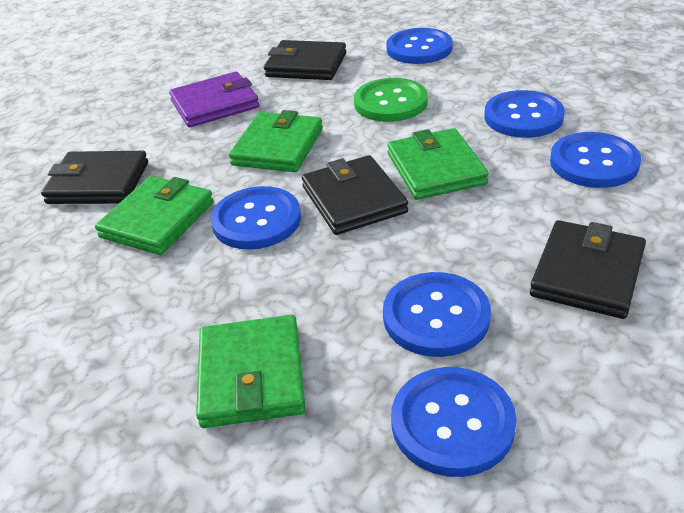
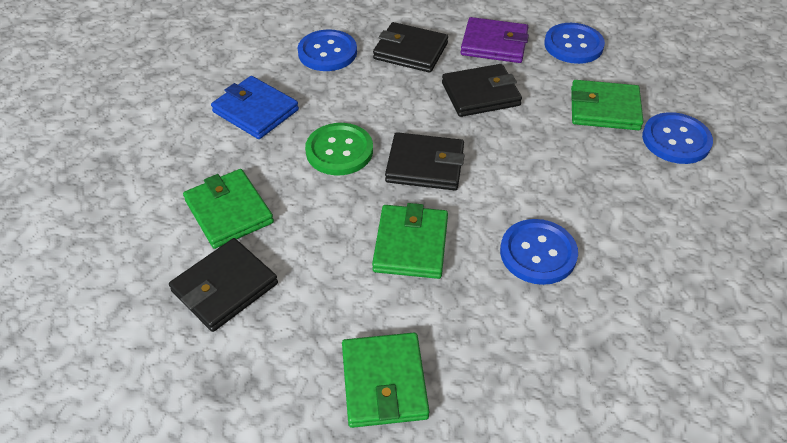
blue button: 6 -> 4
blue wallet: 0 -> 1

